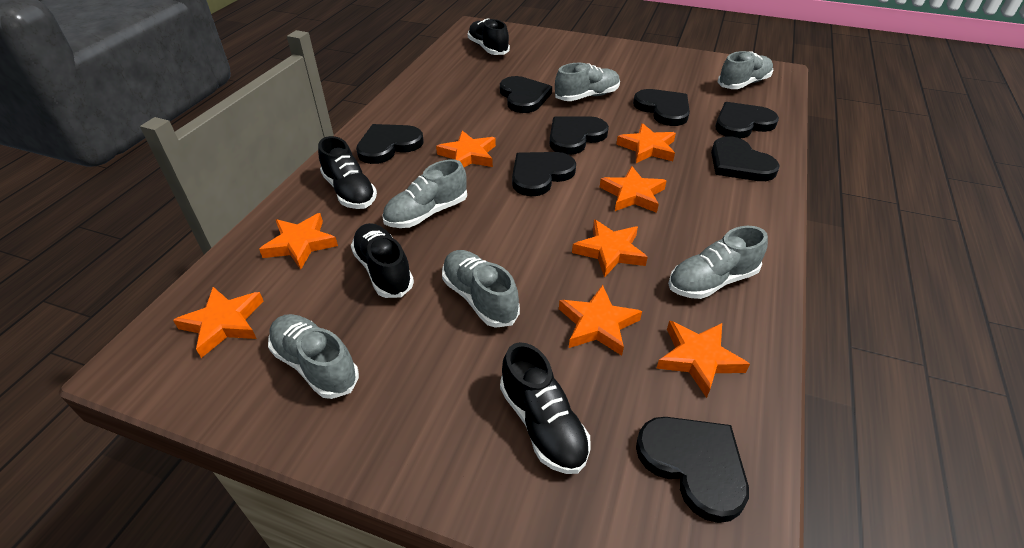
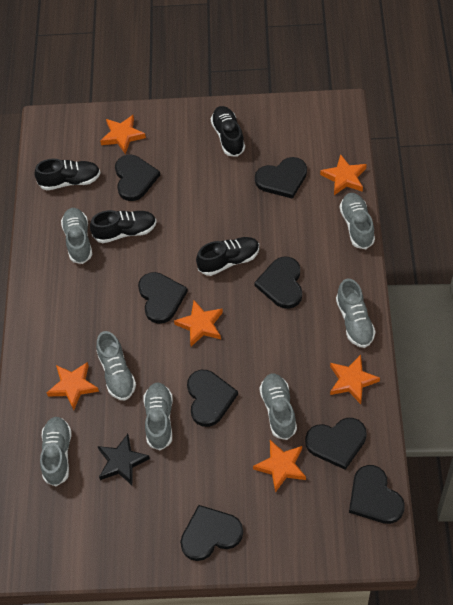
black star: 0 -> 1
grey shoe: 6 -> 7
orange star: 8 -> 6

